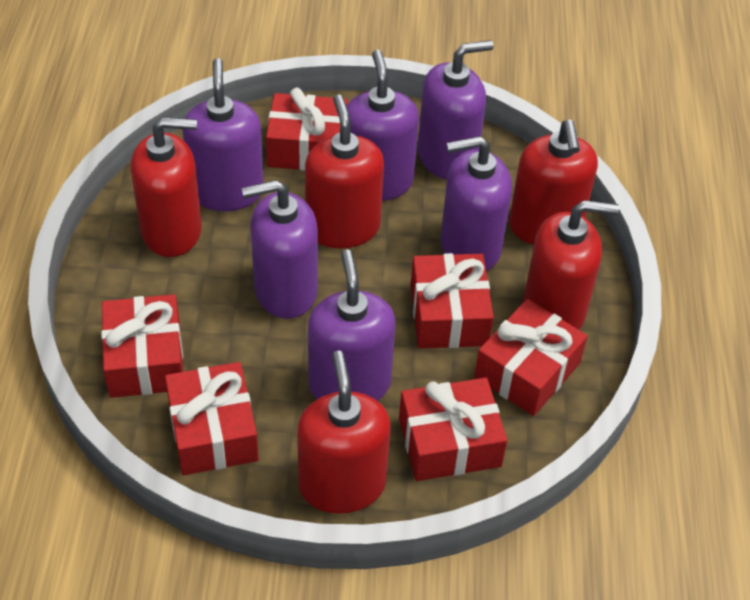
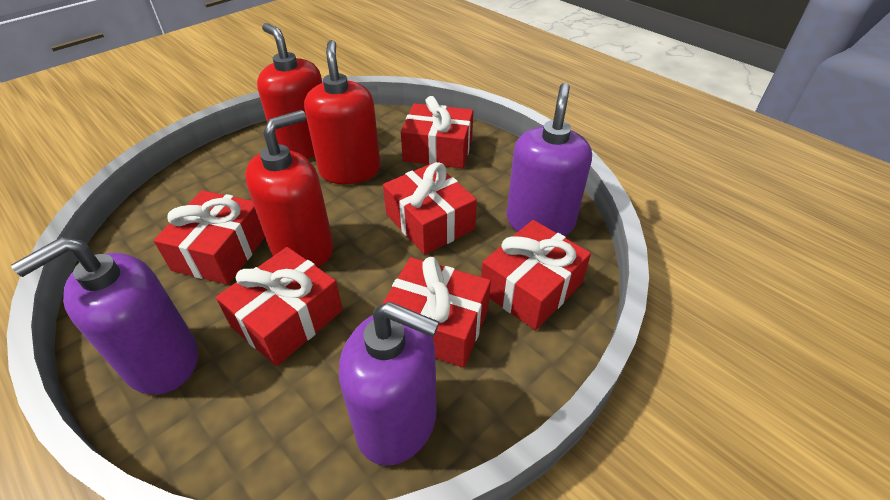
purple soap dispenser: 6 -> 3
red soap dispenser: 5 -> 3

